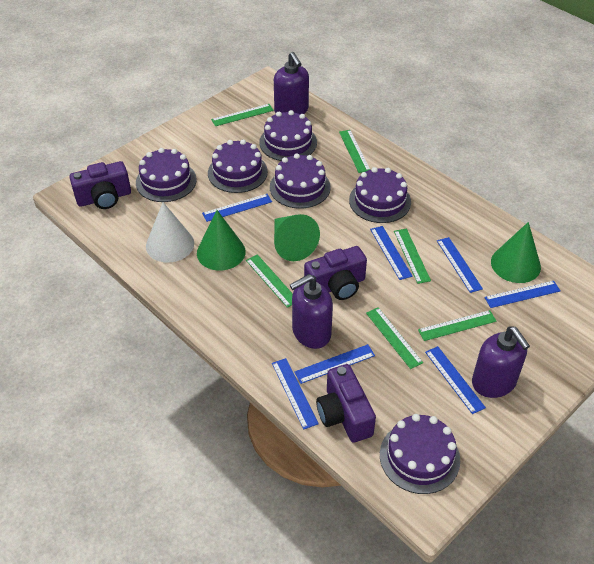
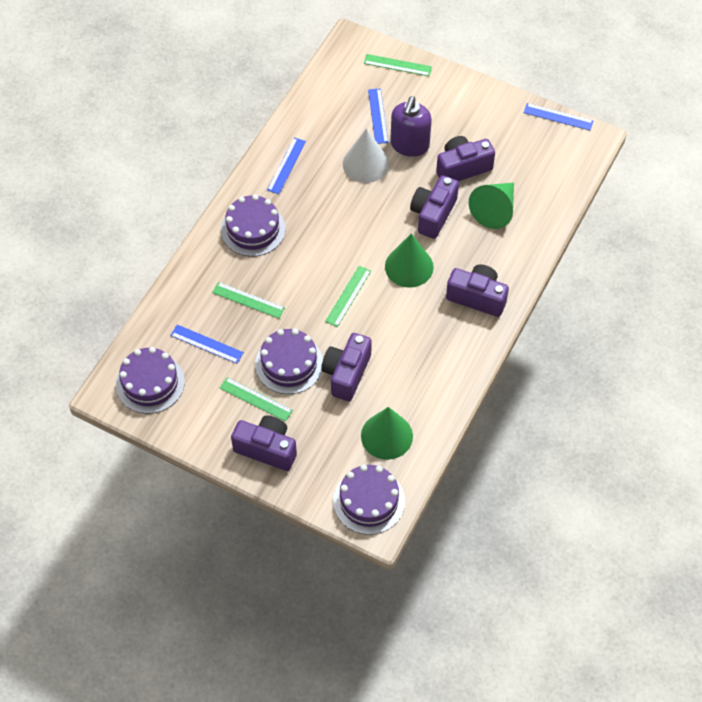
blue ruler: 7 -> 4
green ruler: 6 -> 4
purple cake: 6 -> 4
purple camera: 3 -> 5
purple soap dispenser: 3 -> 1

